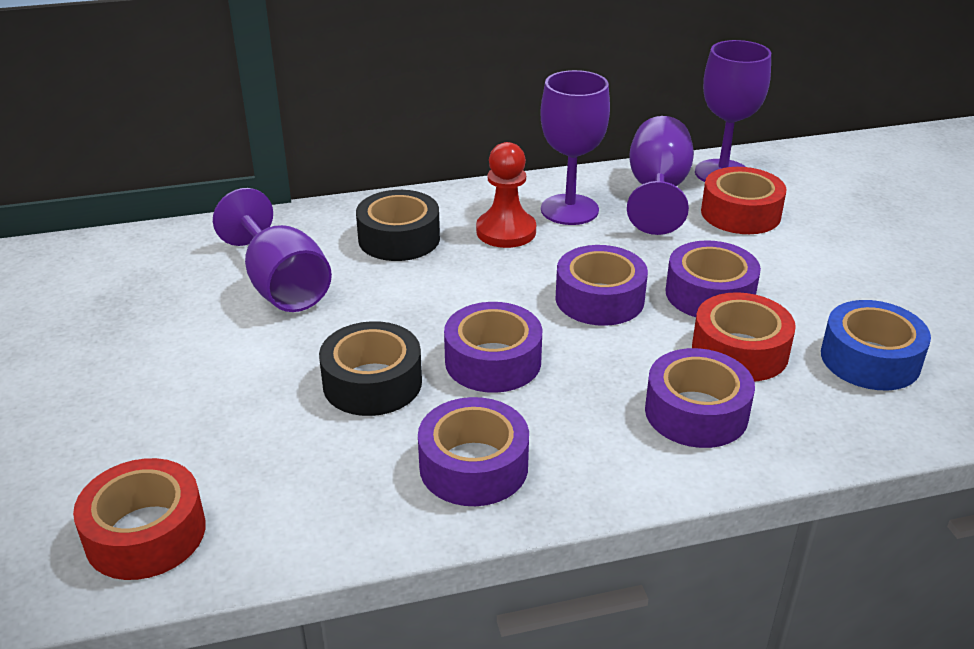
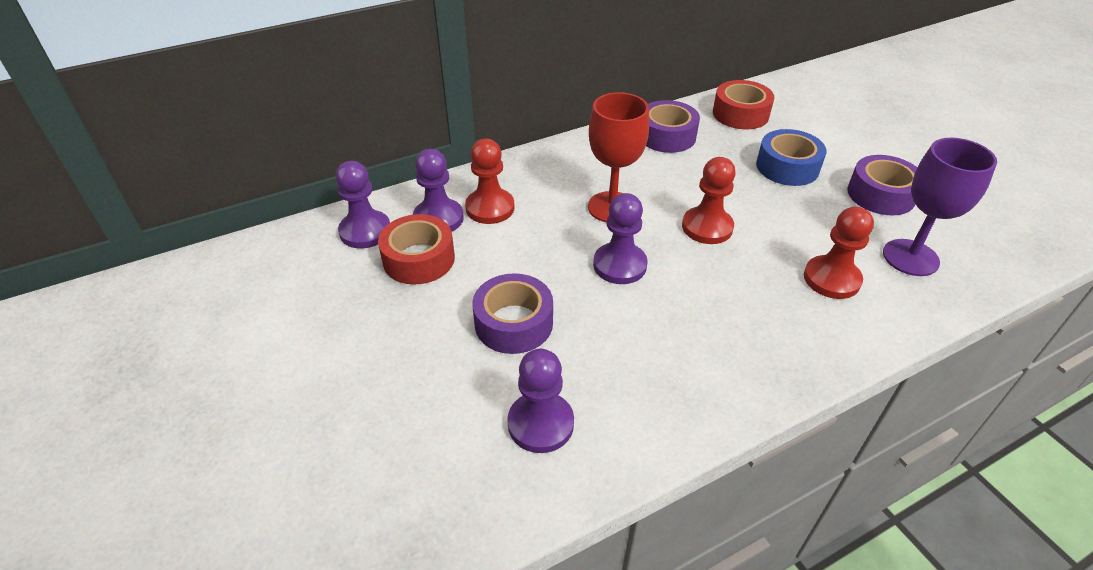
black tape: 2 -> 0
purple goblet: 4 -> 1
purple pawn: 0 -> 4
purple tape: 5 -> 3
red goblet: 0 -> 1
red pawn: 1 -> 3
red tape: 3 -> 2

